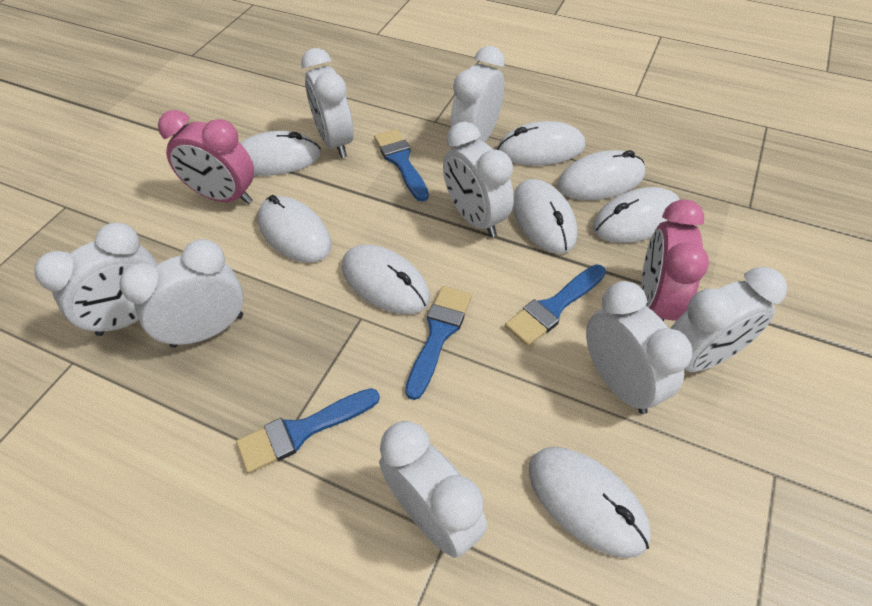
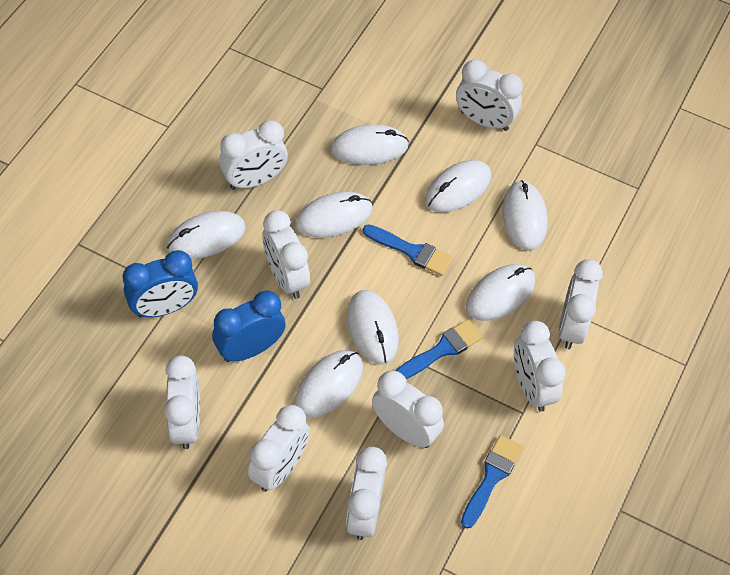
blue brush: 4 -> 3
blue clock: 0 -> 2
pink clock: 2 -> 0
white clock: 8 -> 9

